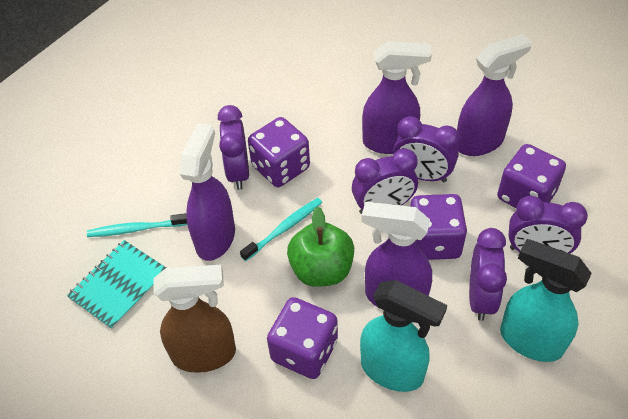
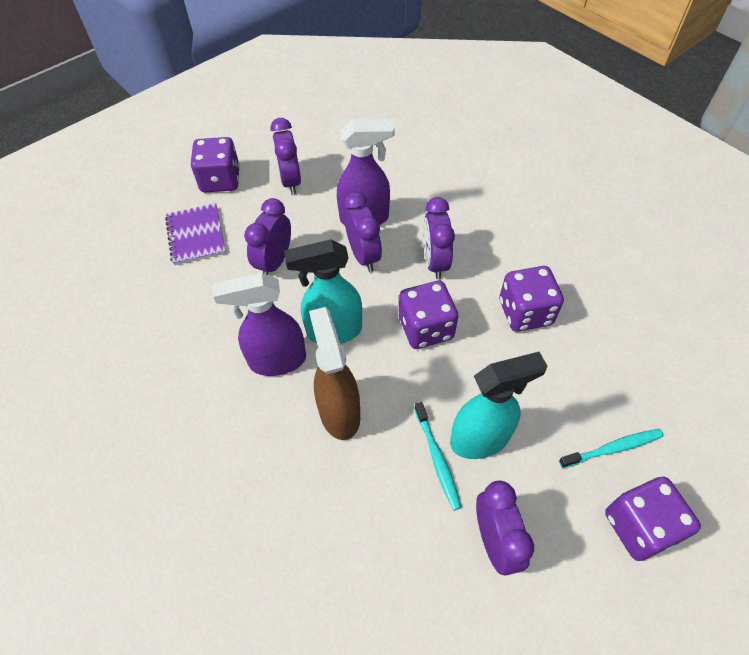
green apple: 1 -> 0
purple notebook: 0 -> 1
purple spray bottle: 4 -> 2
turquoise notebook: 1 -> 0

